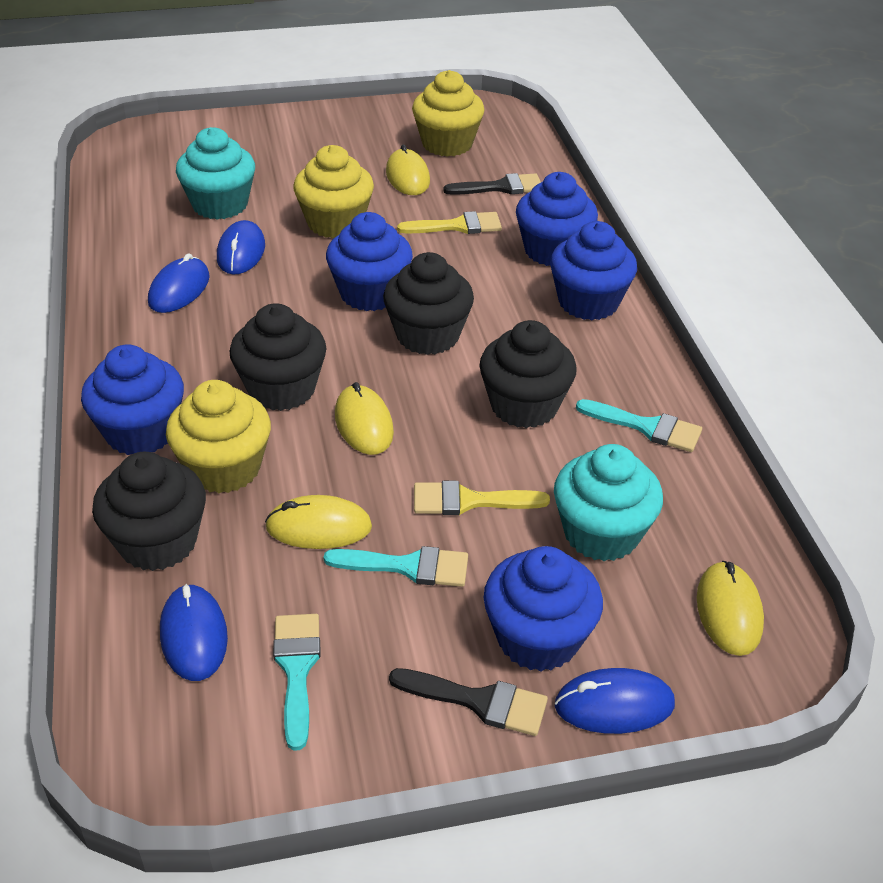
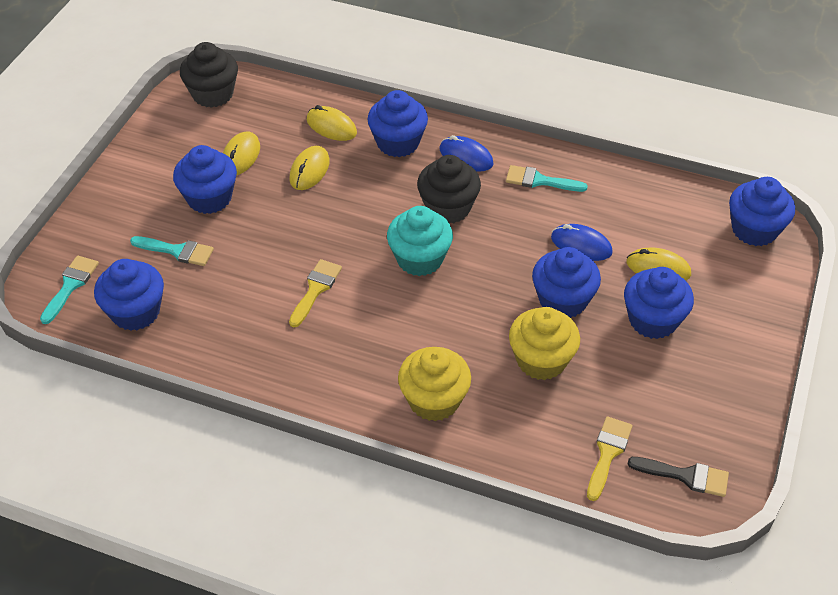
black brush: 2 -> 1
black cupcake: 4 -> 2
blue cupcake: 5 -> 6
blue mouse: 4 -> 2
turquoise cupcake: 2 -> 1
yellow cupcake: 3 -> 2

